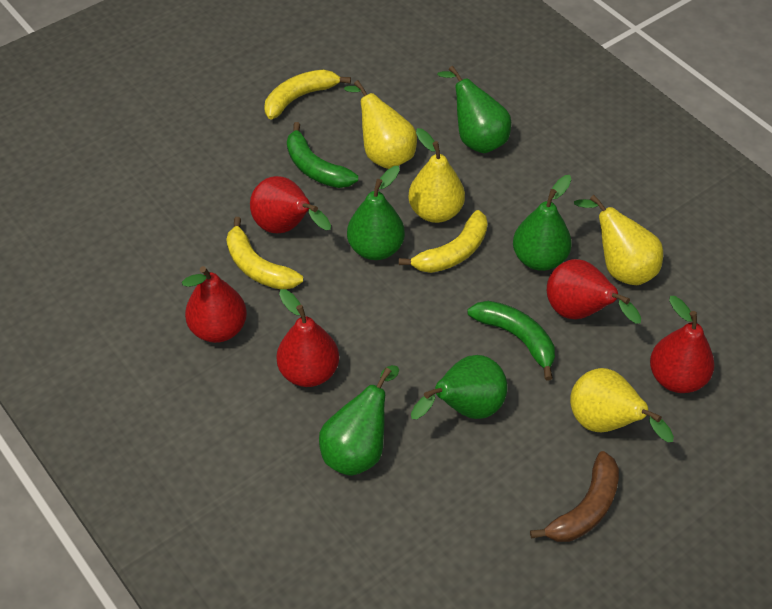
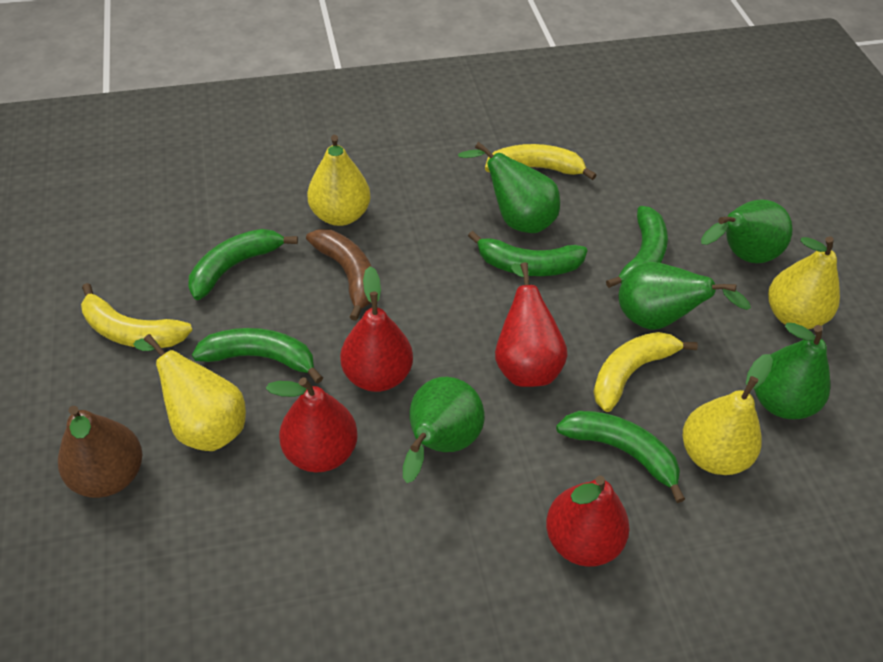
brown pear: 0 -> 1
green banana: 2 -> 5
red pear: 5 -> 4

